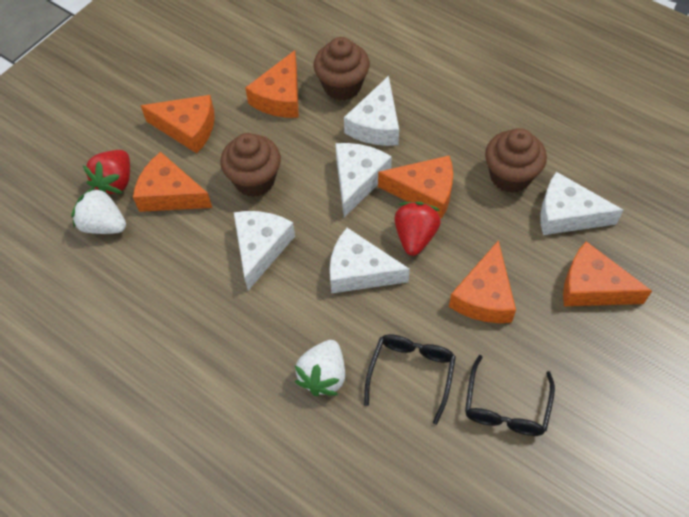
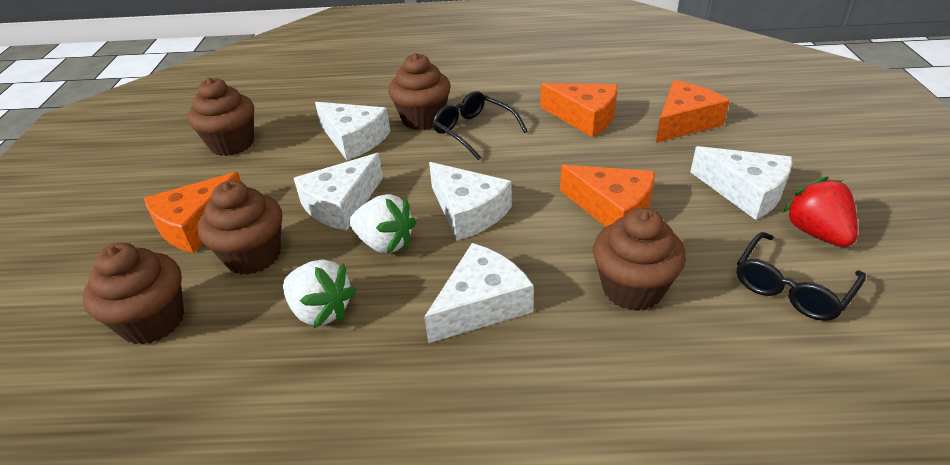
brown cupcake: 3 -> 5
orange cheese: 6 -> 4
red strawberry: 2 -> 1

